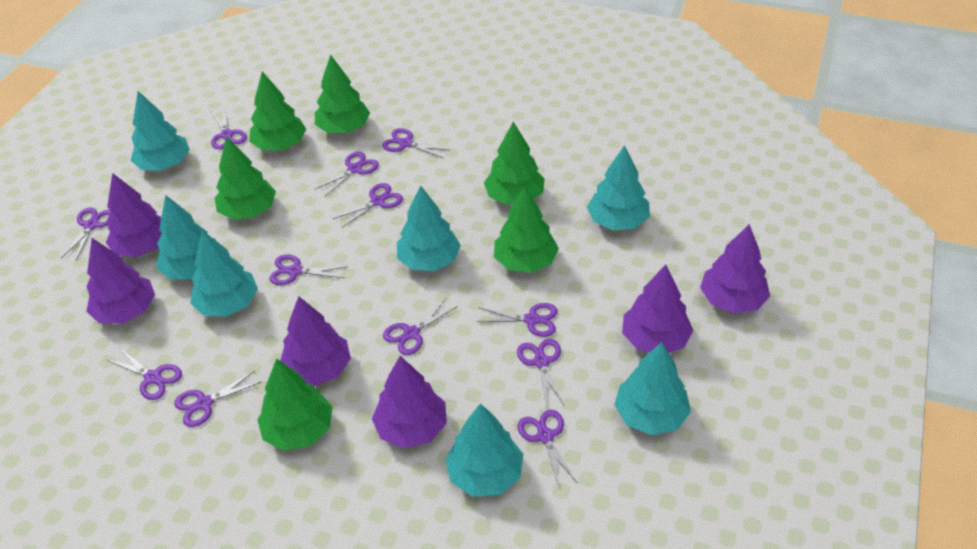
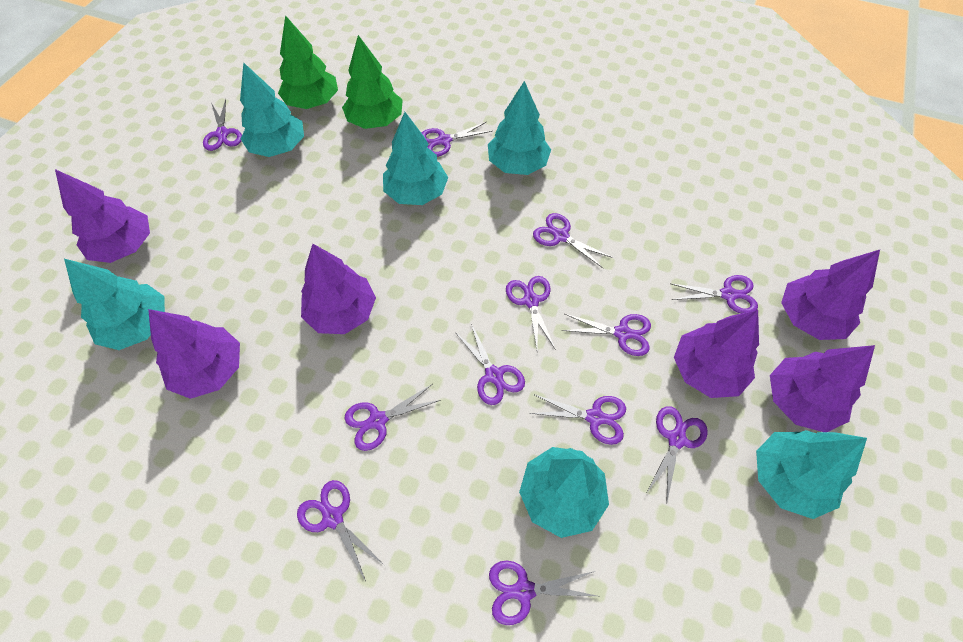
green tree: 6 -> 2
turquoise tree: 7 -> 6

